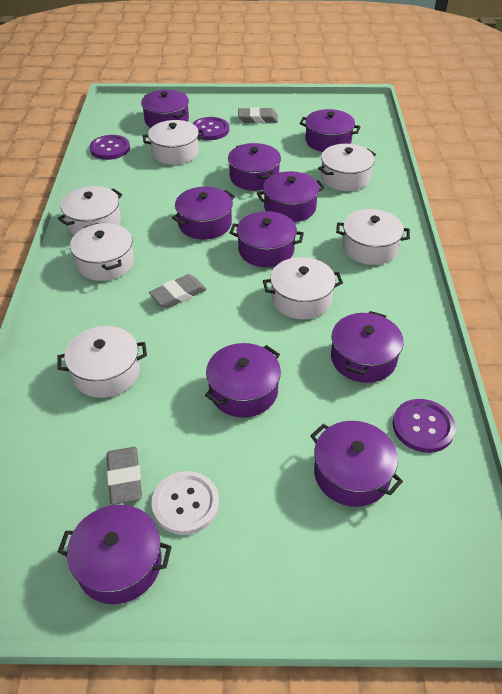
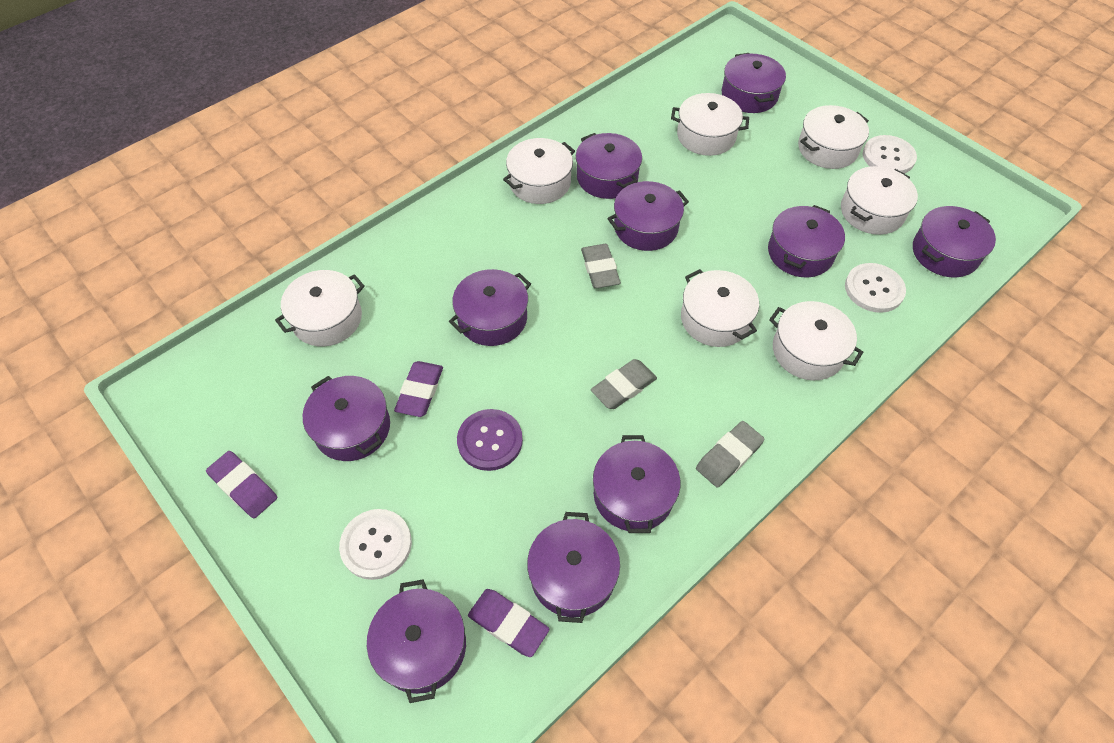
purple button: 3 -> 1
purple eraser: 0 -> 3
white button: 1 -> 3

